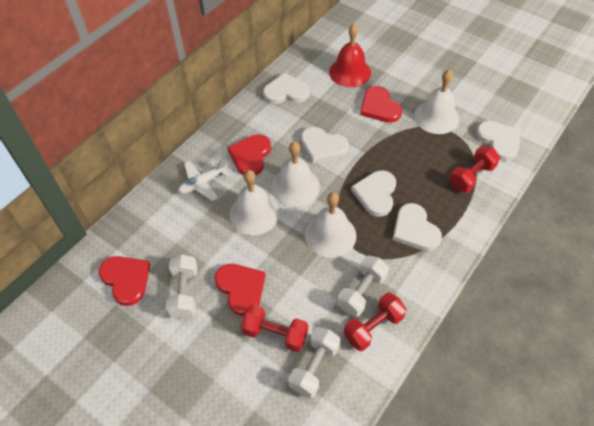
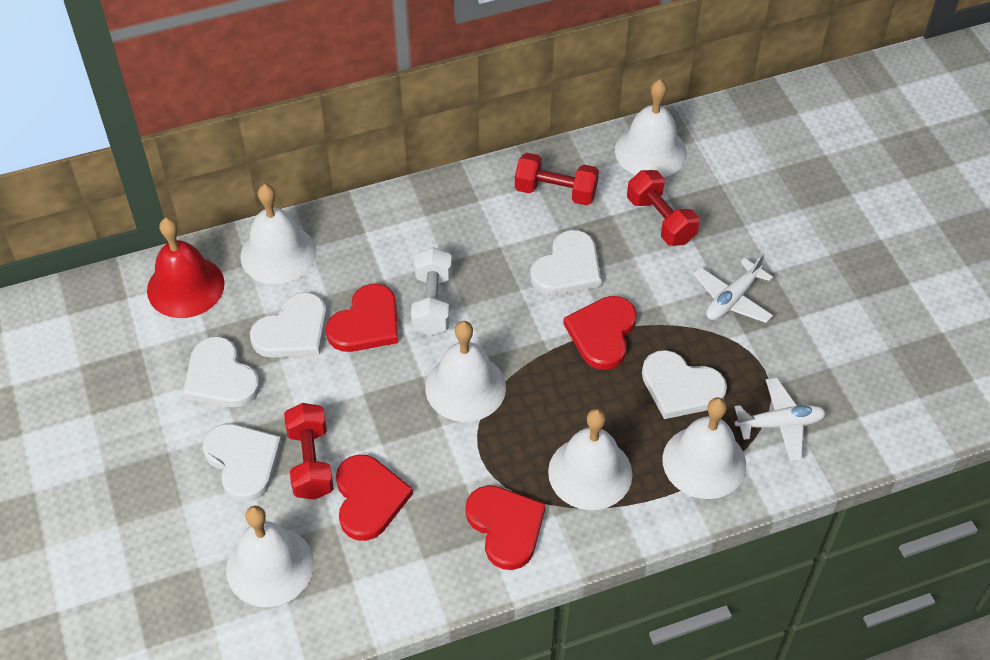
white bell: 4 -> 6
white dumbbell: 3 -> 1
white plane: 1 -> 2

